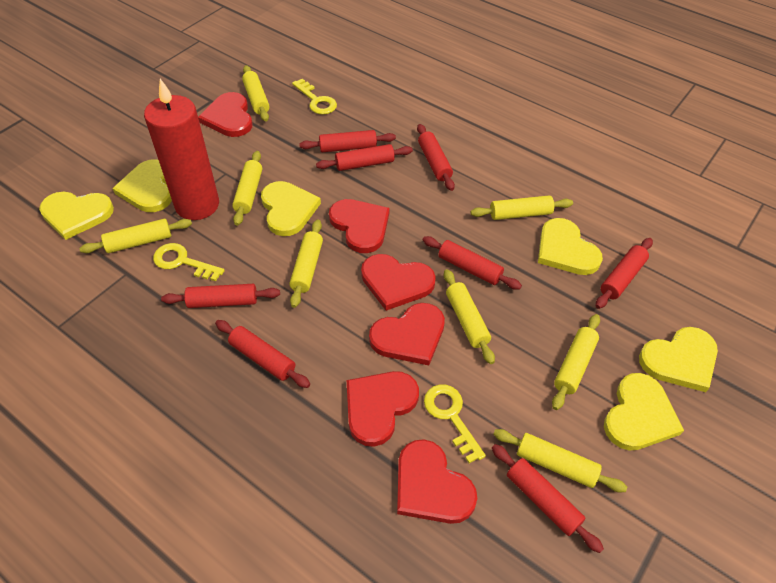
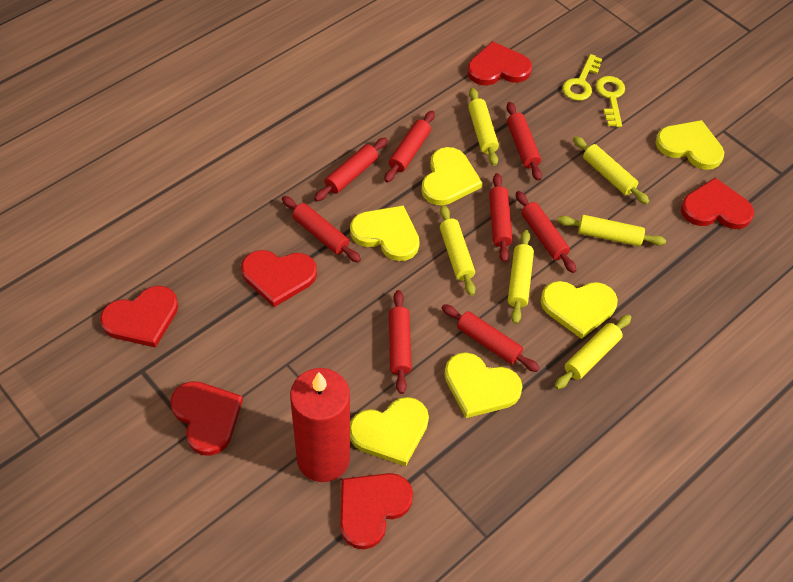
yellow key: 3 -> 2
yellow rolling pin: 8 -> 6

